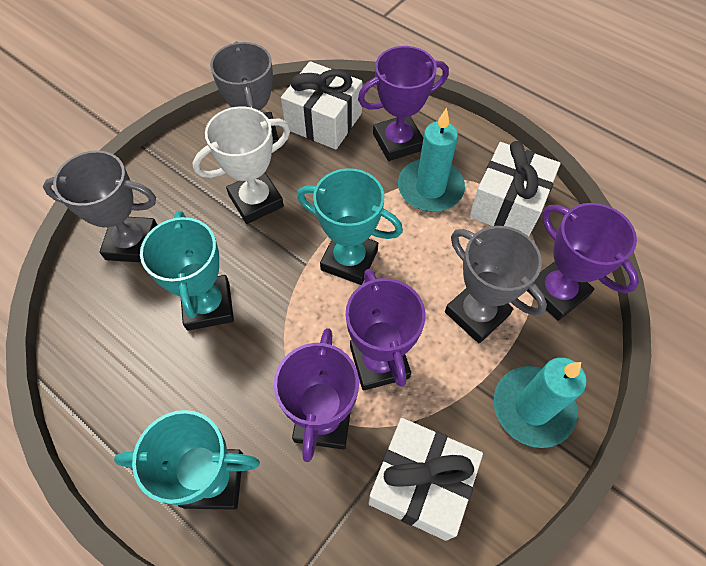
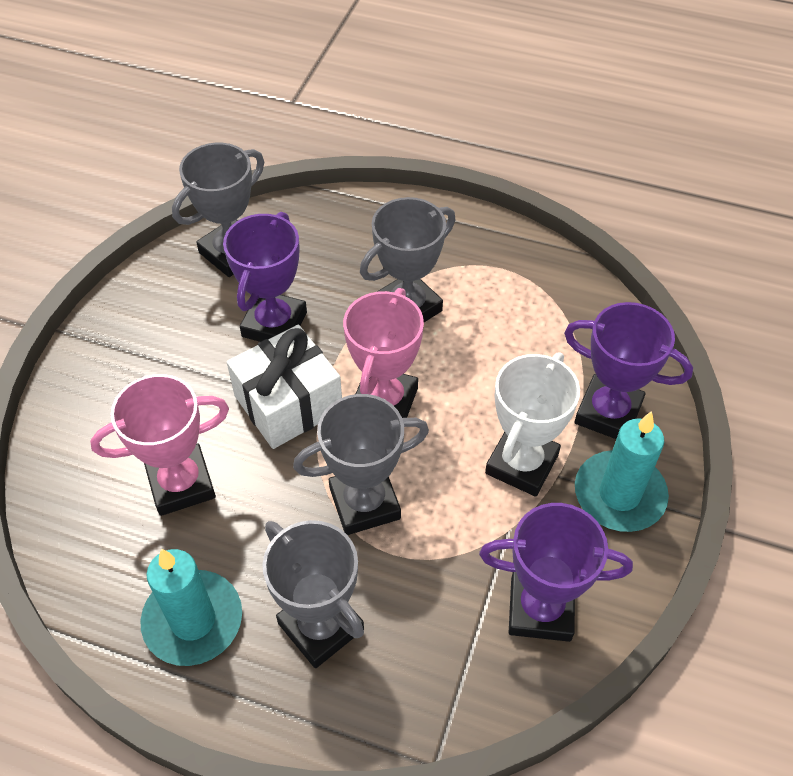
grey trophy: 3 -> 4
pink trophy: 0 -> 2
purple trophy: 4 -> 3
turquoise trophy: 3 -> 0
white gift: 3 -> 1

